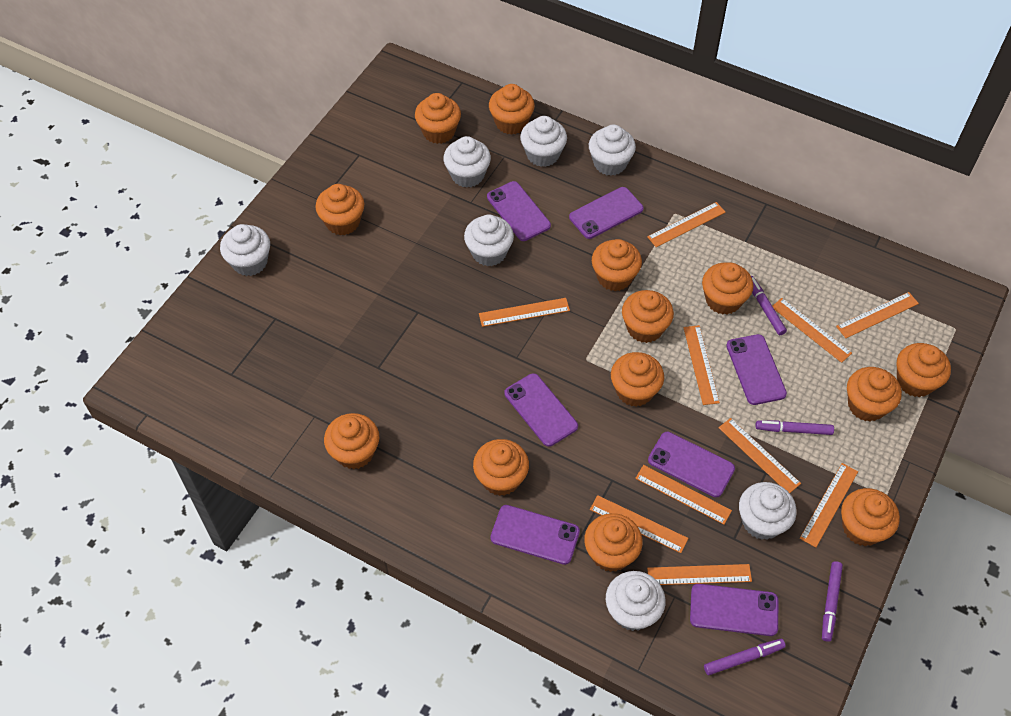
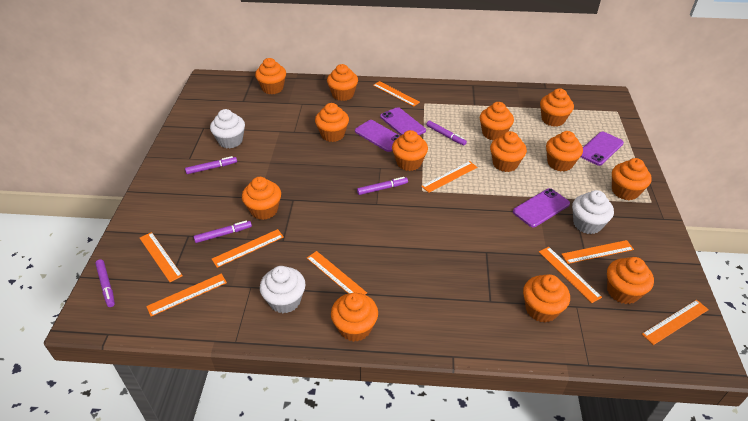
orange ruler: 10 -> 9
purple marker: 4 -> 5
purple phone: 7 -> 4
white cupcake: 7 -> 3

